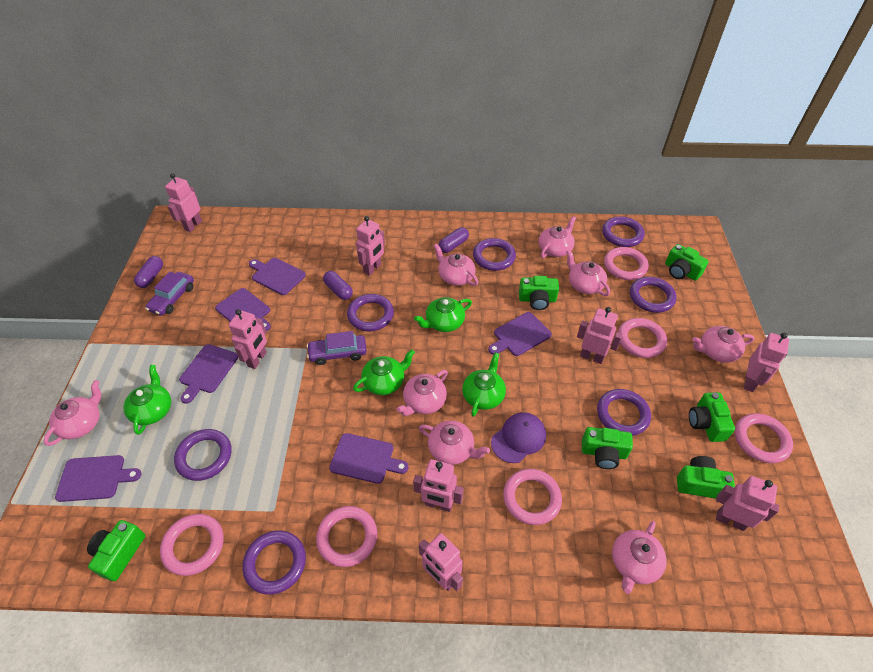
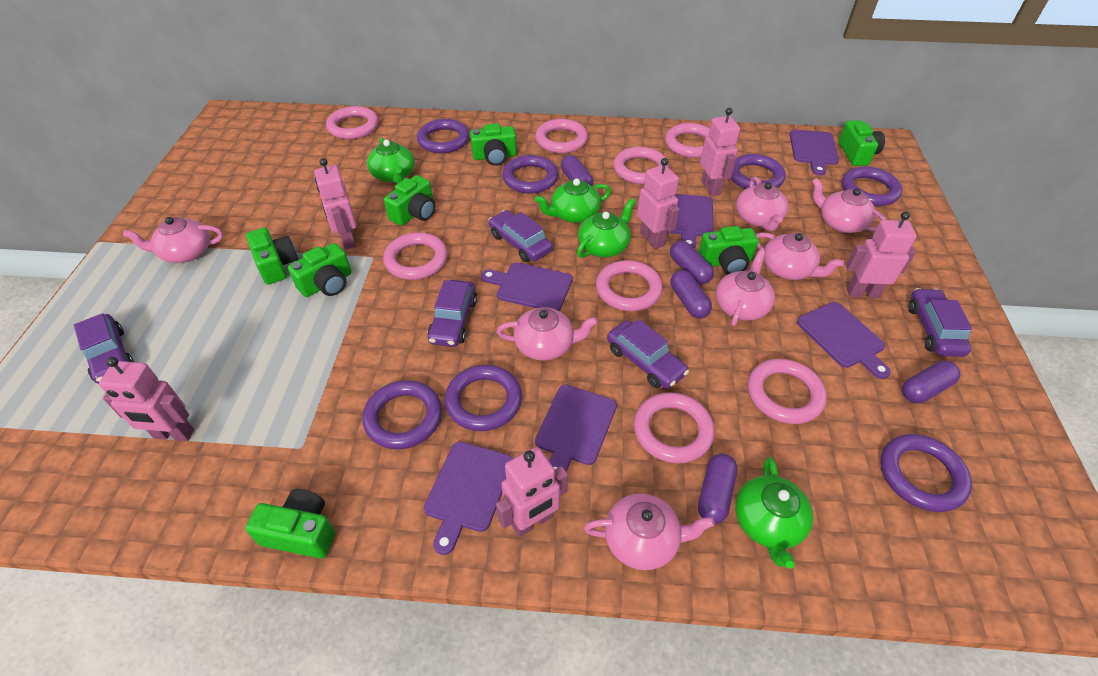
green camera: 6 -> 7
pink ring: 6 -> 8
pink robot: 8 -> 6
pink teapot: 8 -> 7
purple cap: 1 -> 0
purple capsule: 3 -> 5
purple car: 2 -> 5

